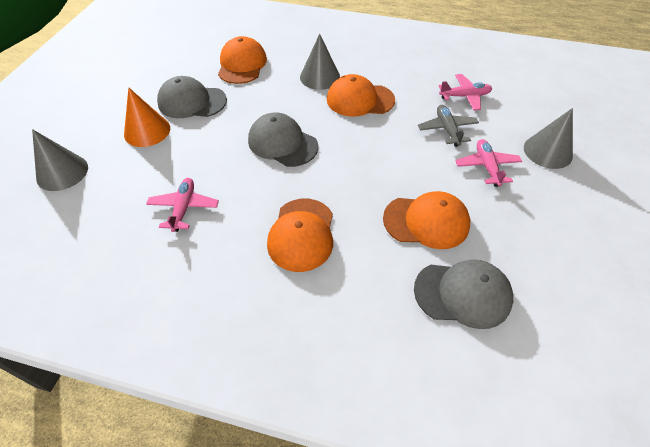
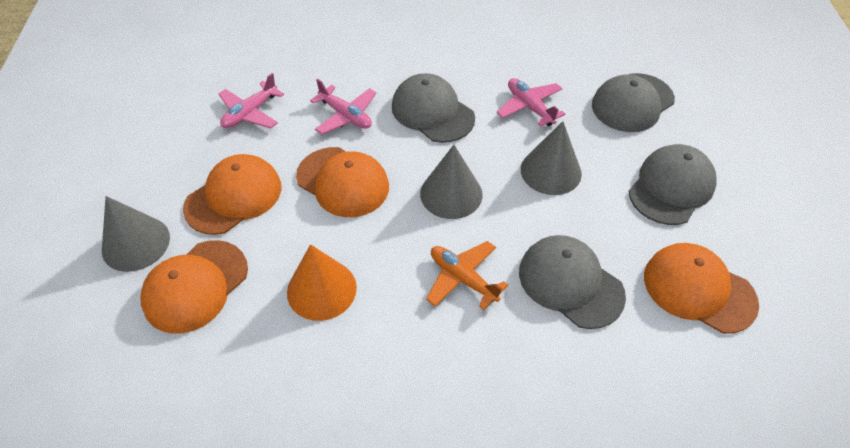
grey cap: 3 -> 4
grey plane: 1 -> 0
orange plane: 0 -> 1

